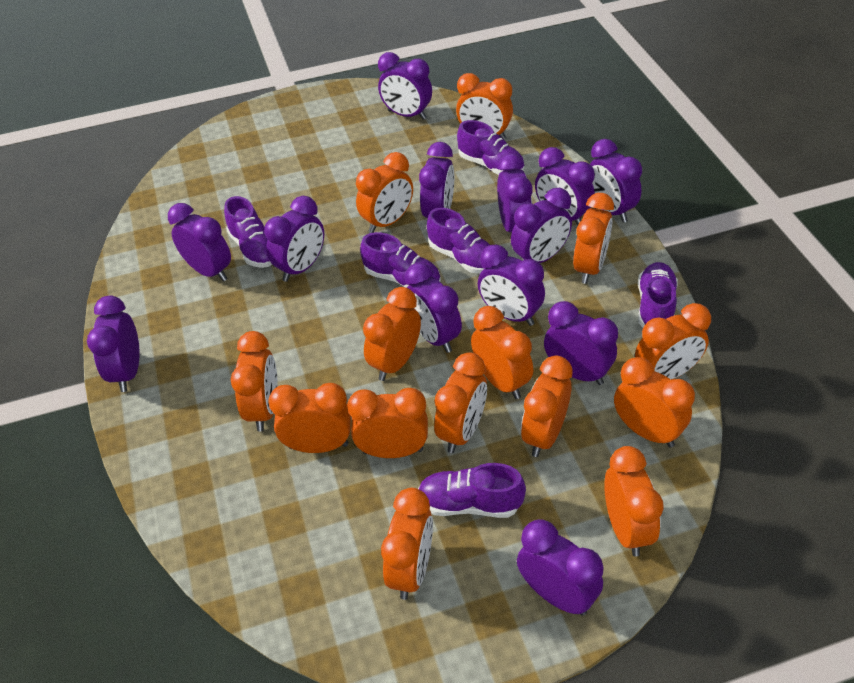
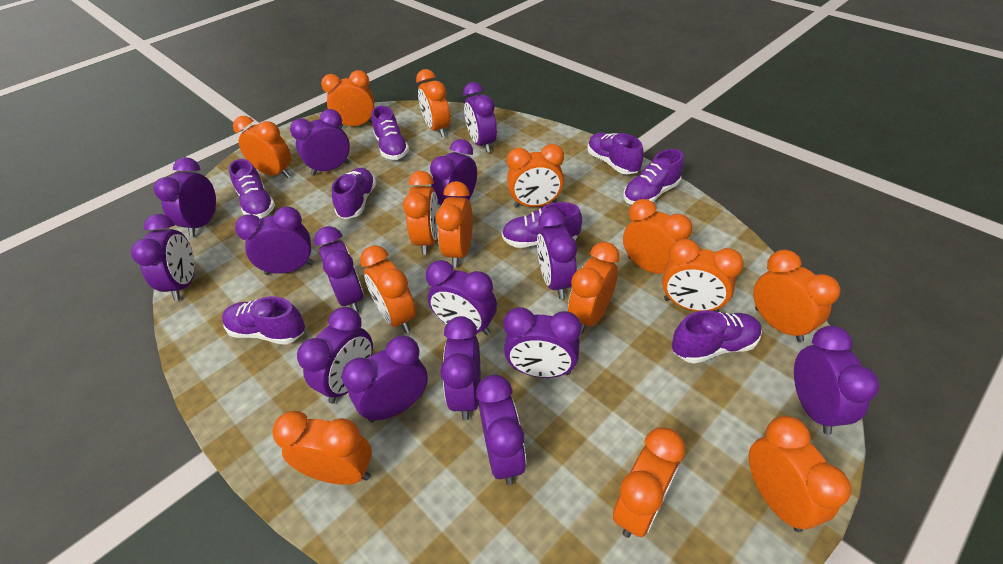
purple clock: 13 -> 15
purple shoe: 6 -> 8

